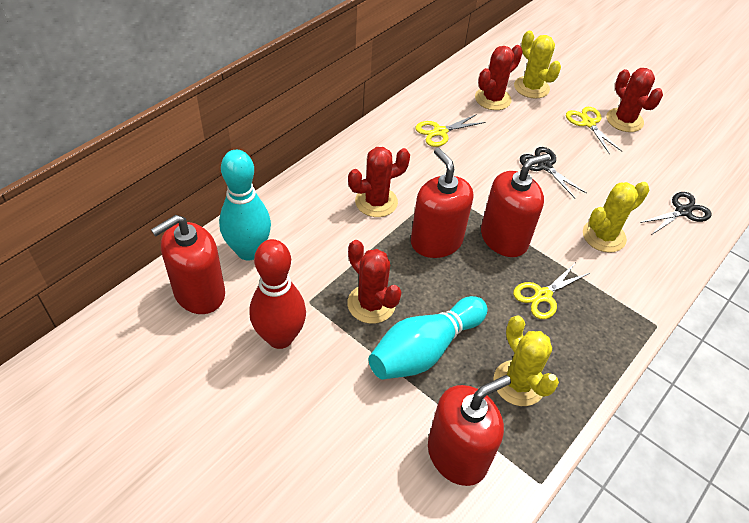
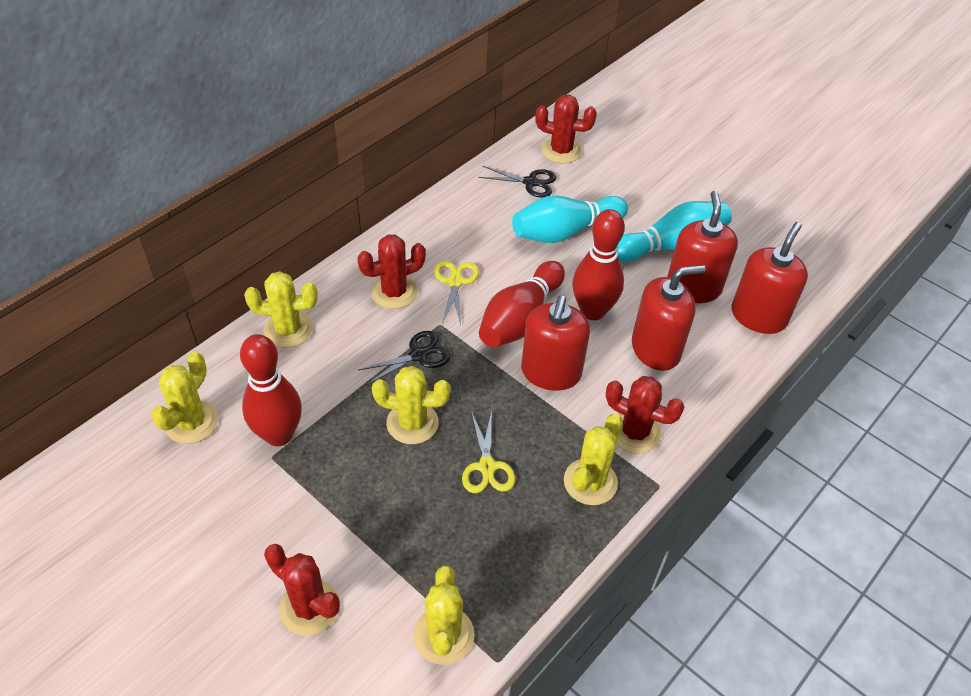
red bowling pin: 1 -> 3
yellow cactus: 3 -> 5
yellow scissors: 3 -> 2

